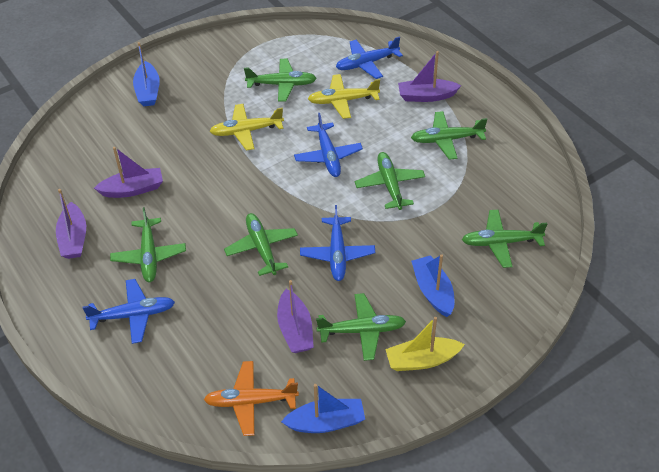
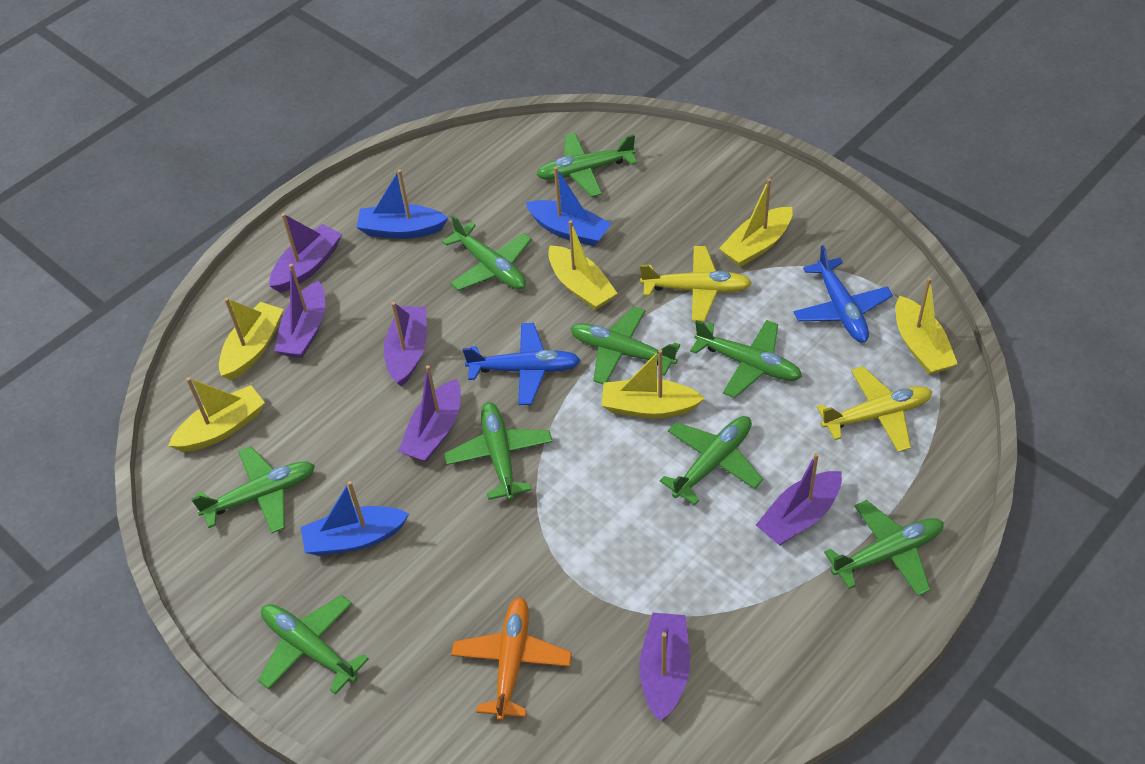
blue plane: 4 -> 2
green plane: 7 -> 9
purple boat: 4 -> 6
yellow boat: 1 -> 6

